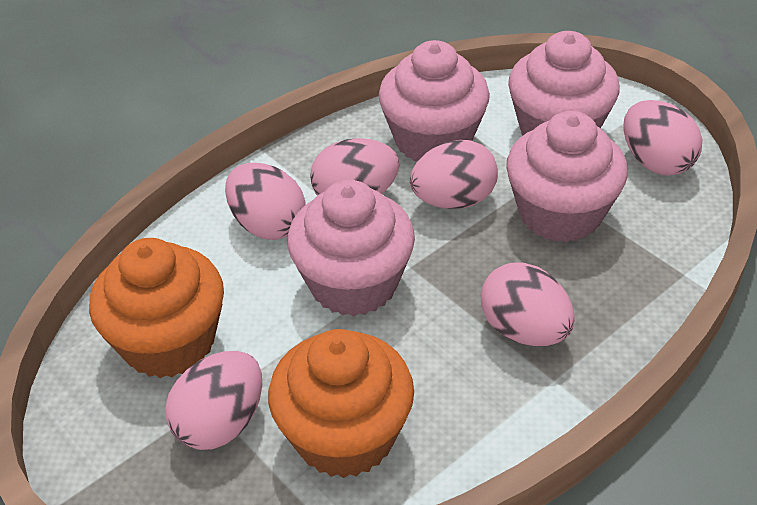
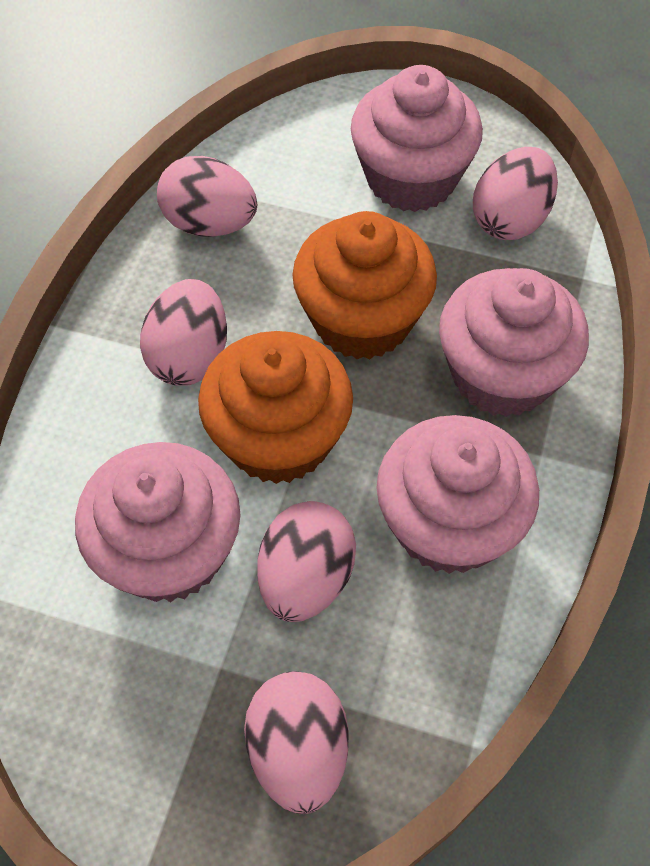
pink egg: 6 -> 5

